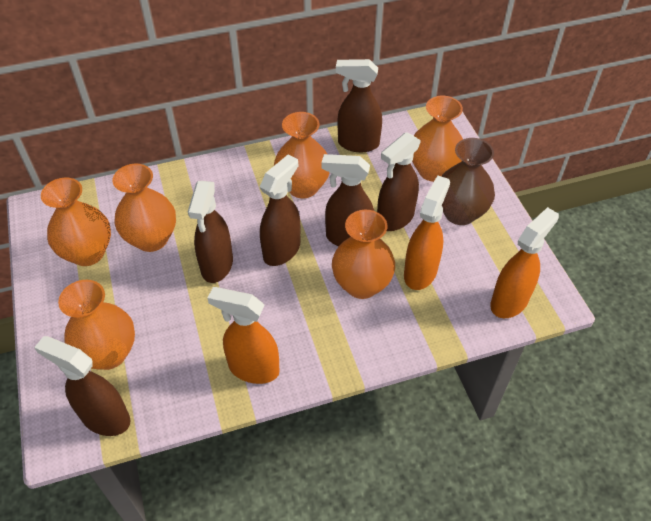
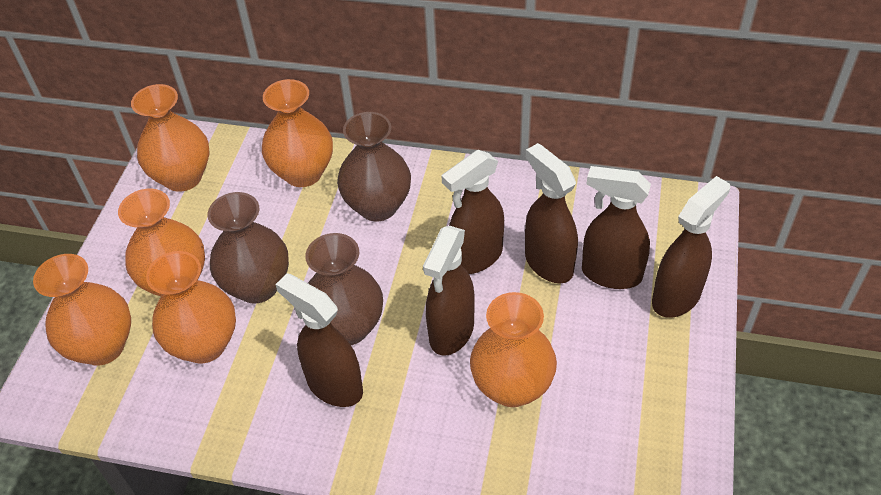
brown vase: 1 -> 3
orange spray bottle: 3 -> 0

